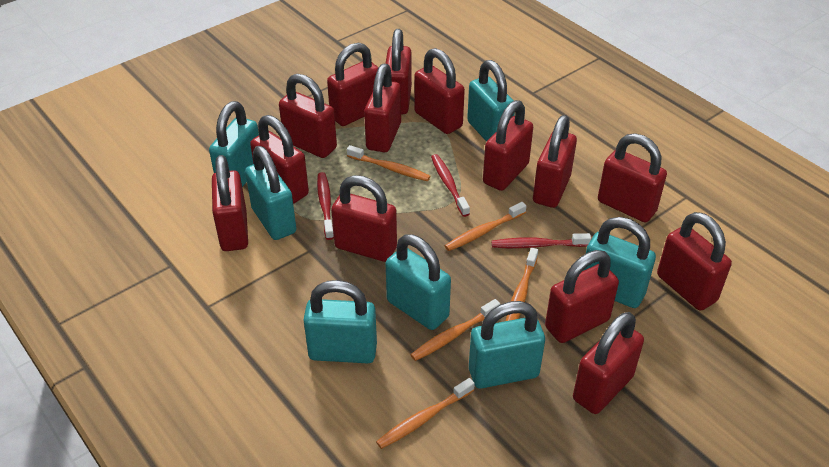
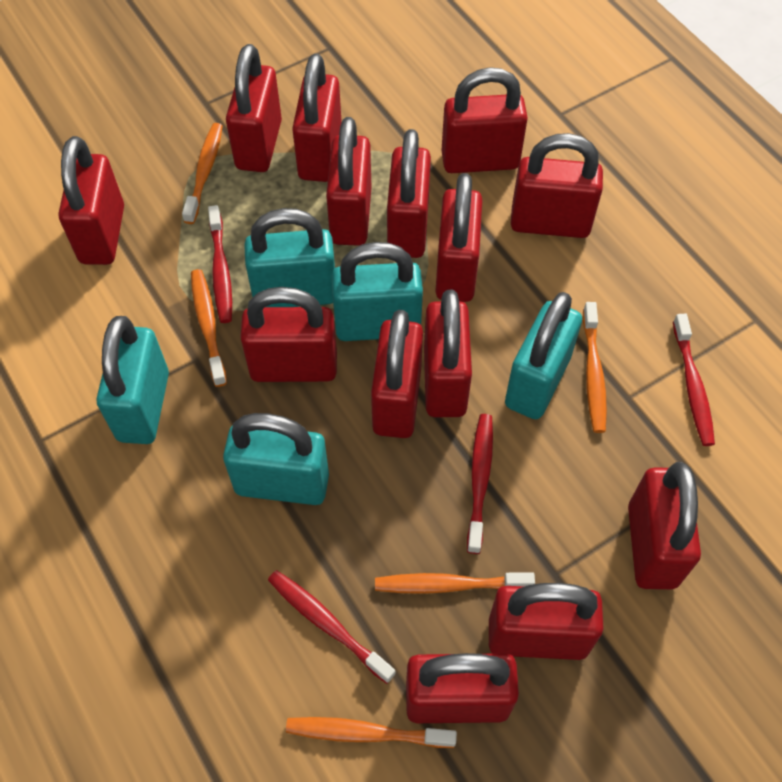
red toothbrush: 3 -> 4
turquoise padlock: 7 -> 5

